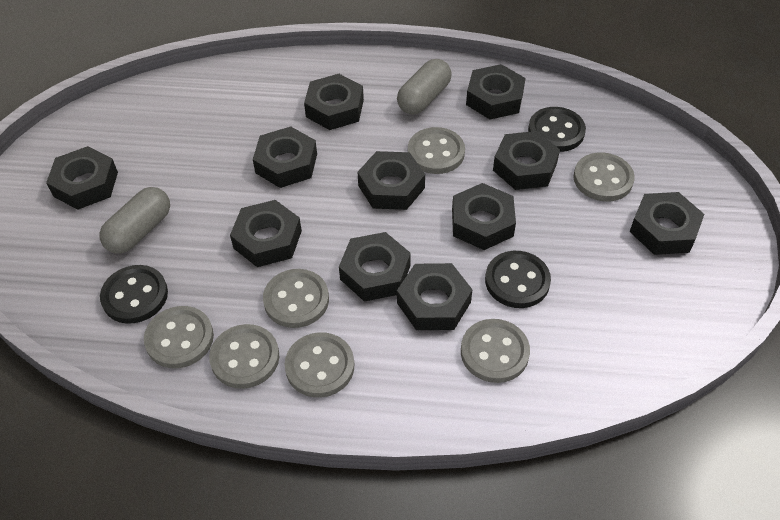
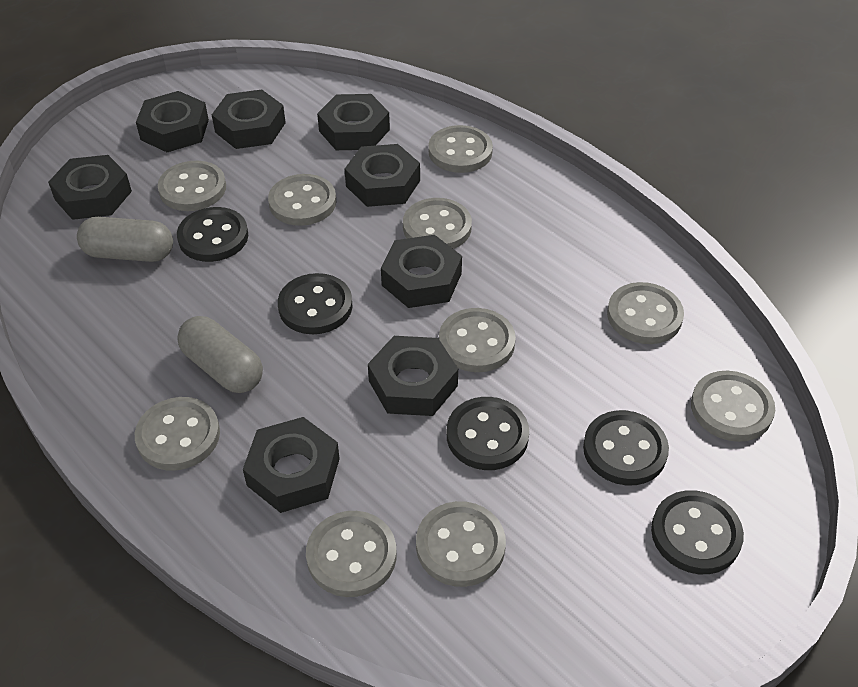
black button: 3 -> 5
black nut: 11 -> 8
grey button: 7 -> 10

